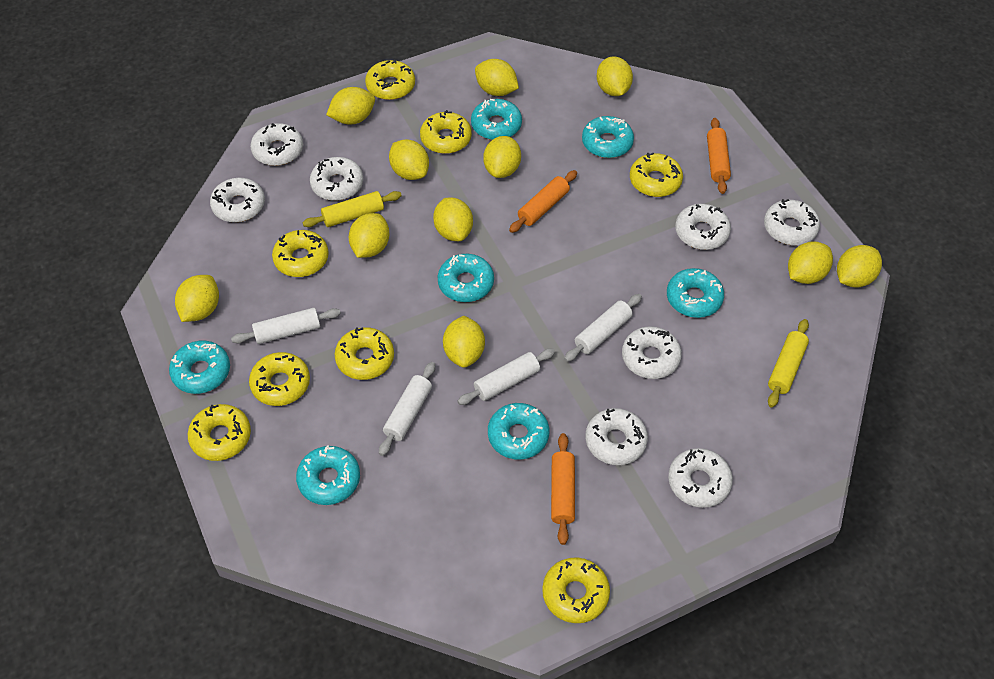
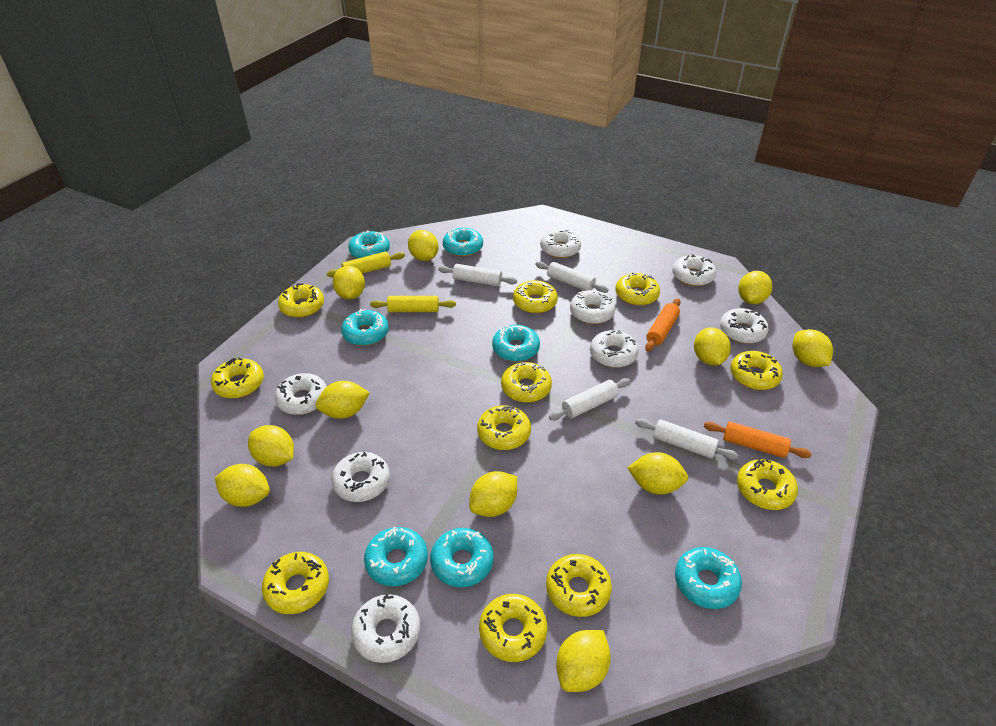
orange rolling pin: 3 -> 2
yellow donut: 8 -> 11

